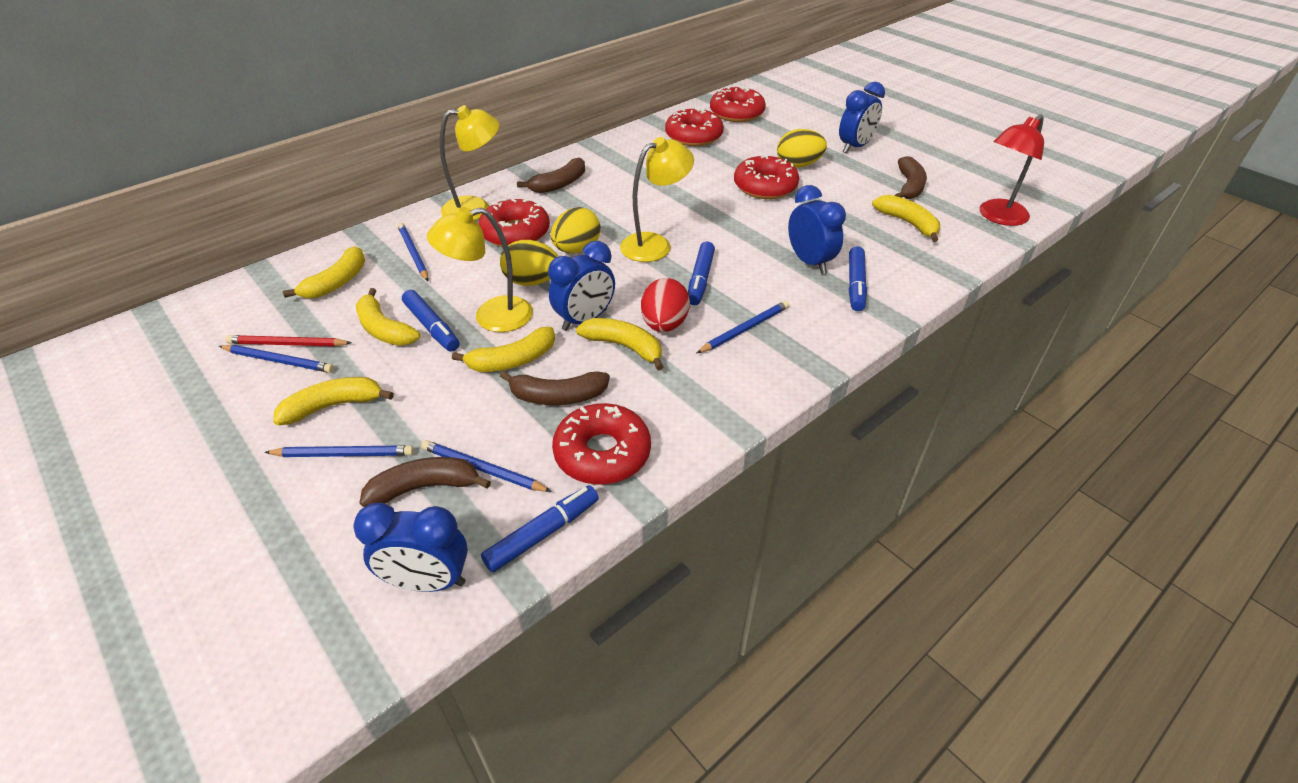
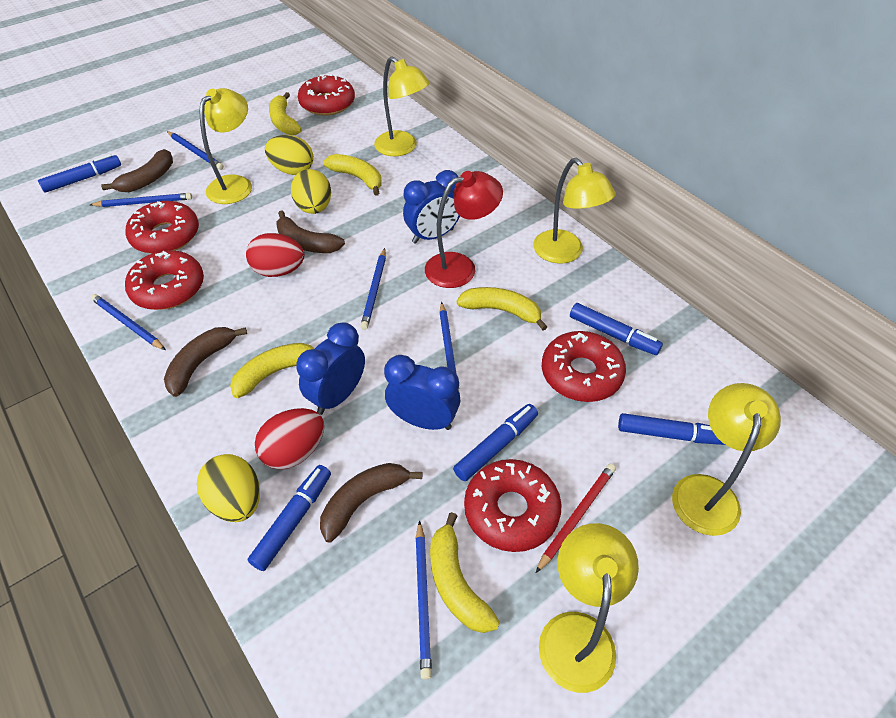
blue clock: 4 -> 3
blue marker: 4 -> 5
blue pencil: 5 -> 6
red egg: 1 -> 2
yellow banana: 6 -> 5
yellow lamp: 3 -> 5

